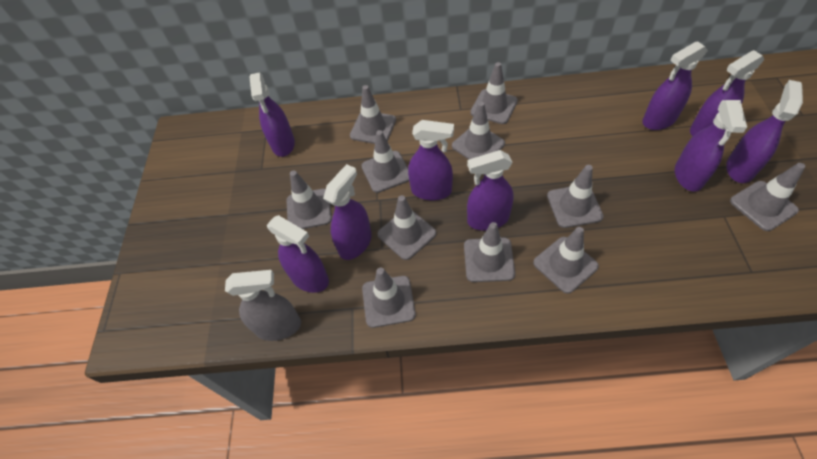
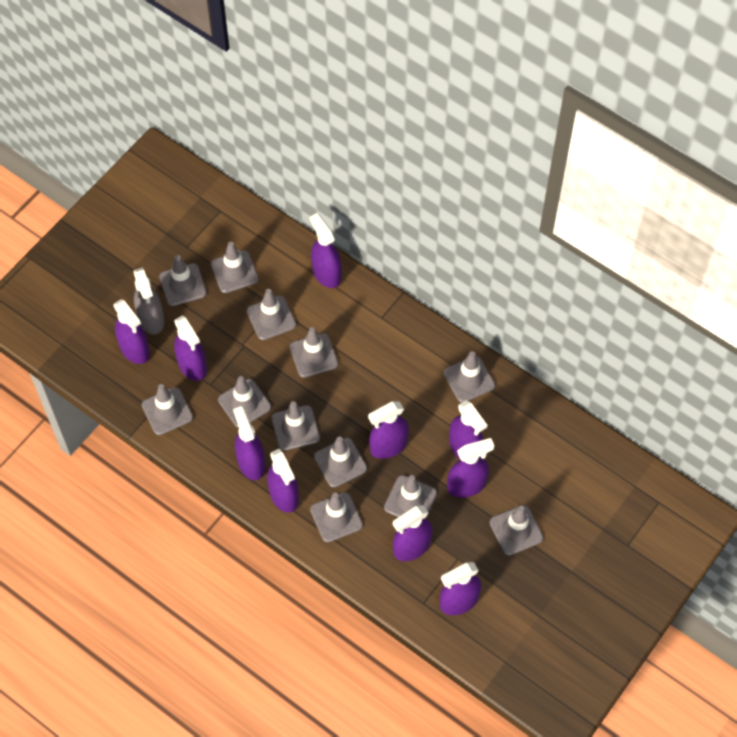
grey traffic cone: 11 -> 12
purple spray bottle: 9 -> 10

